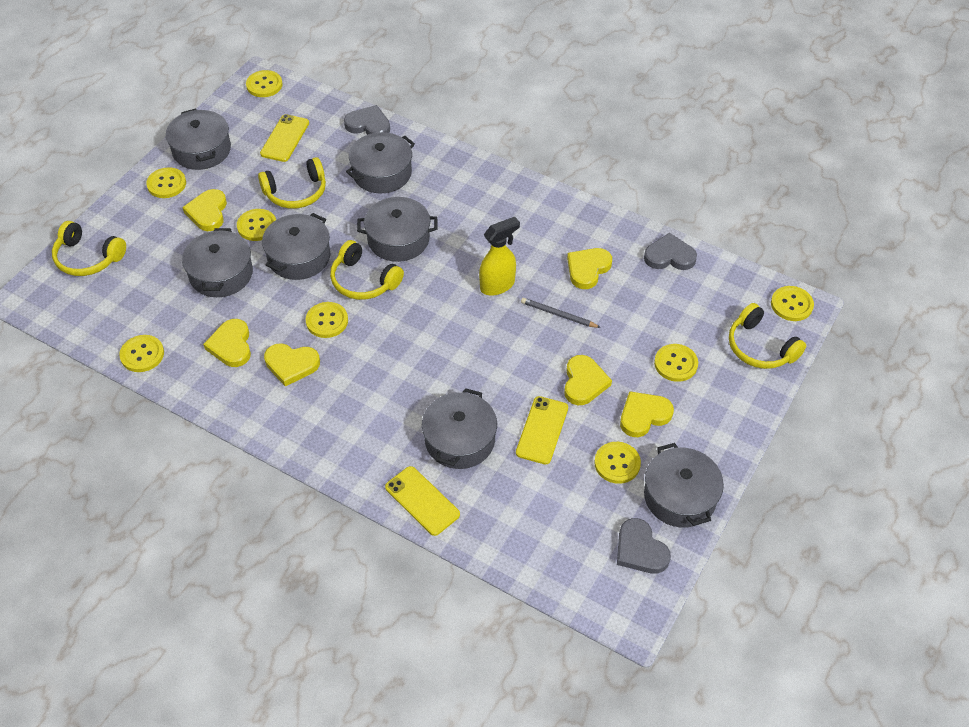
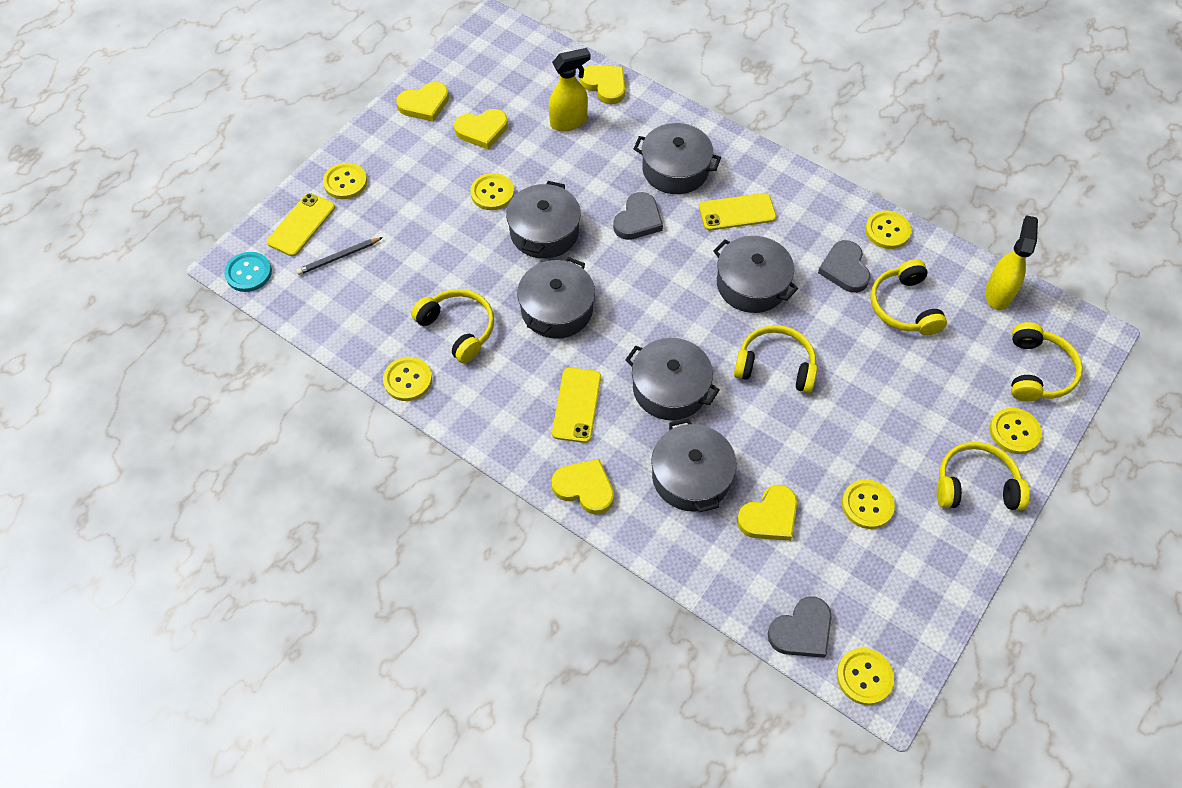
grey pot: 7 -> 6
turquoise button: 0 -> 1
yellow button: 8 -> 7
yellow headphones: 4 -> 5
yellow heart: 6 -> 5
yellow spray bottle: 1 -> 2

